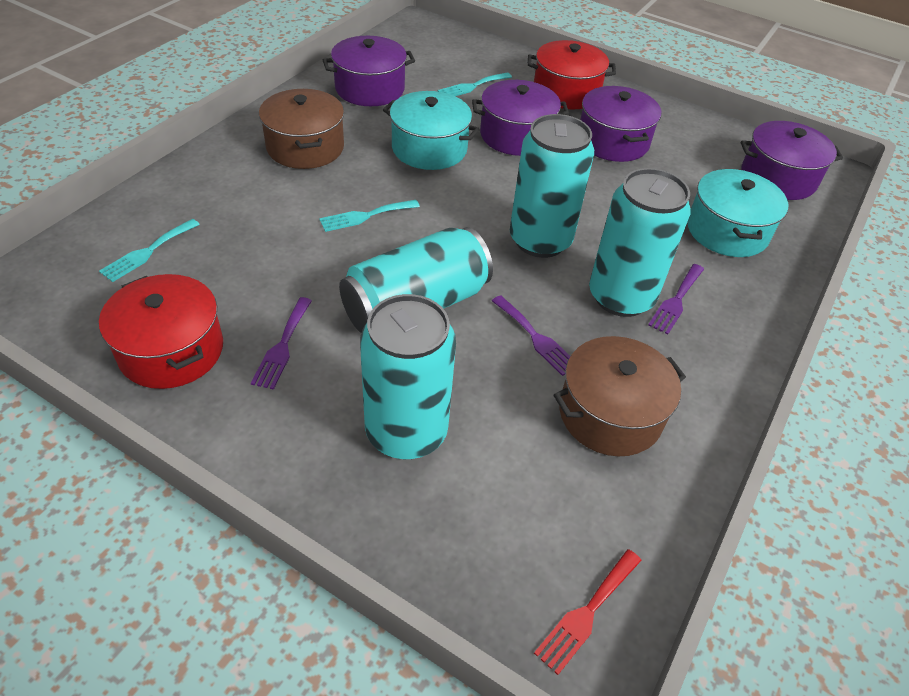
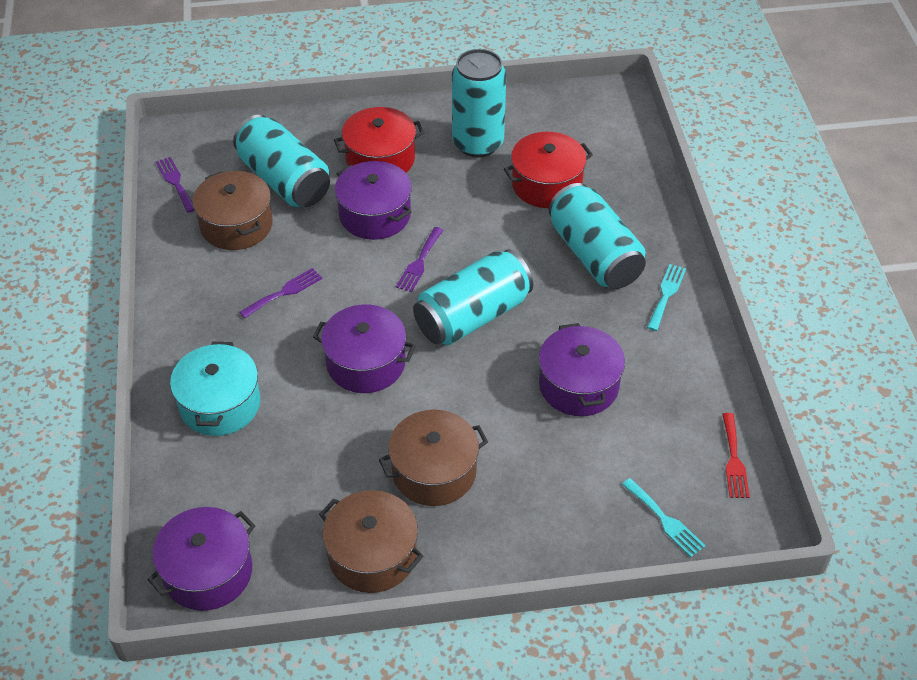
brown pot: 2 -> 3
turquoise fork: 3 -> 2
turquoise pot: 2 -> 1

